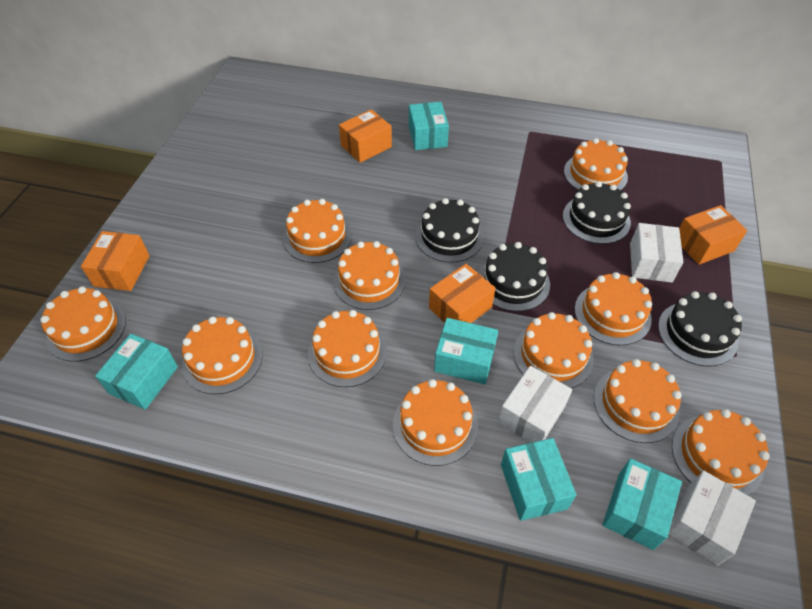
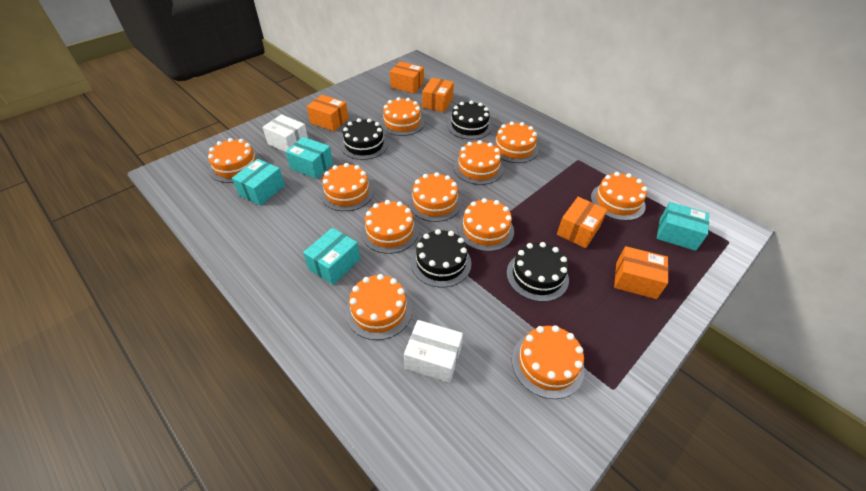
orange box: 4 -> 5
turquoise box: 5 -> 4
white box: 3 -> 2

